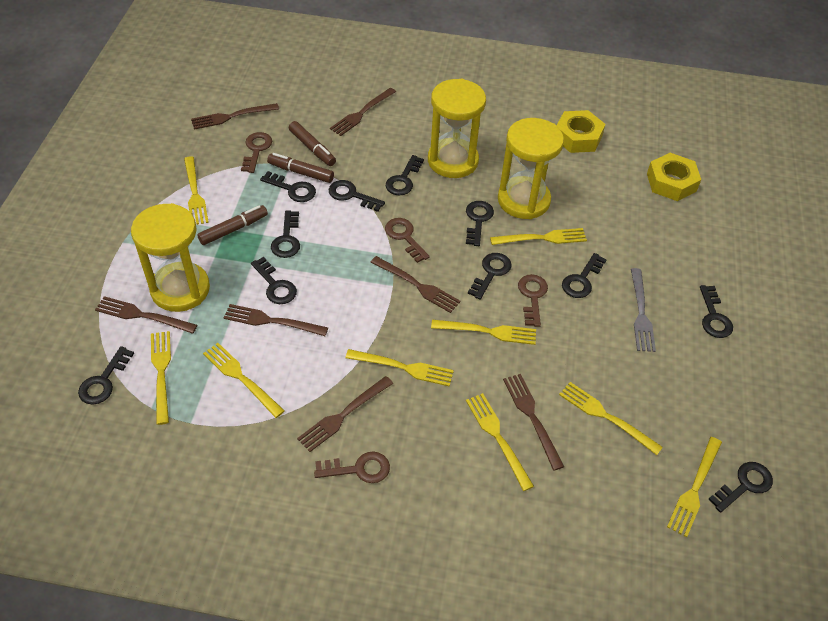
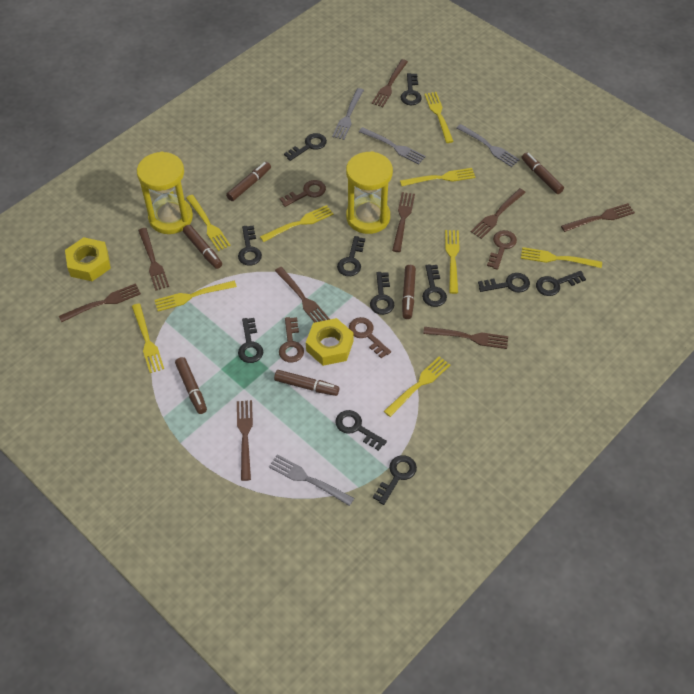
brown fork: 7 -> 9
brown marker: 3 -> 6
grey fork: 1 -> 4
yellow hourglass: 3 -> 2

